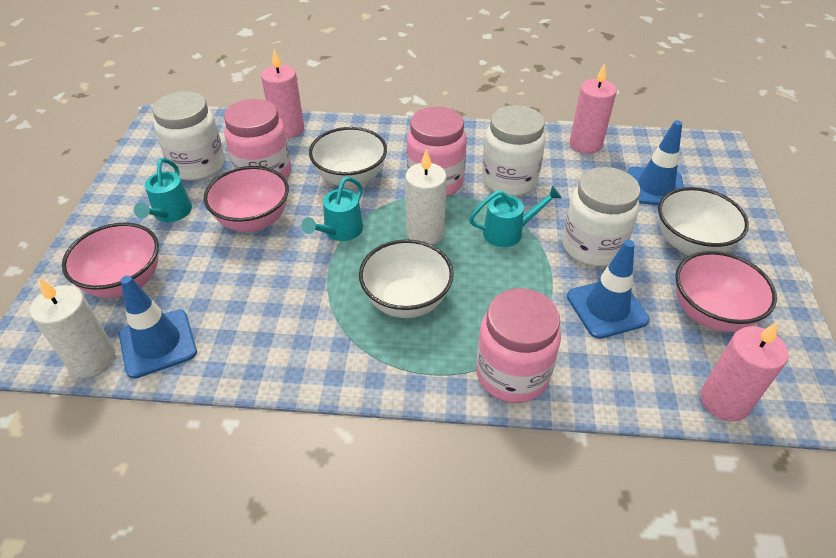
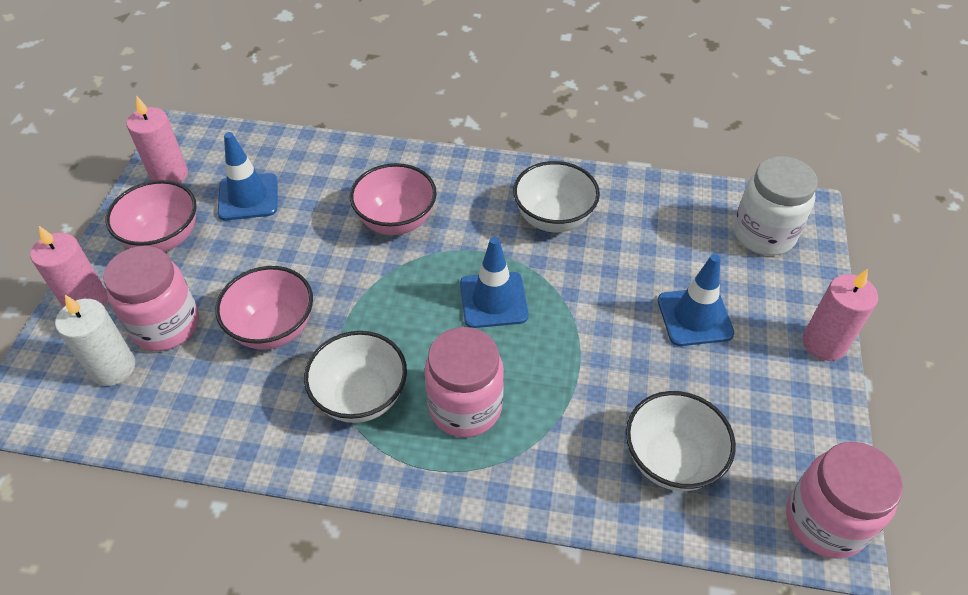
turquoise watering can: 3 -> 0
white candle: 2 -> 1
white jar: 3 -> 1

